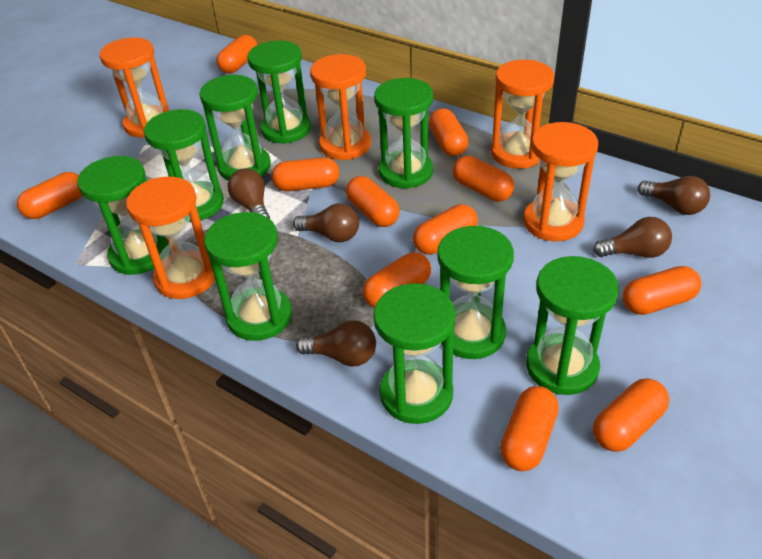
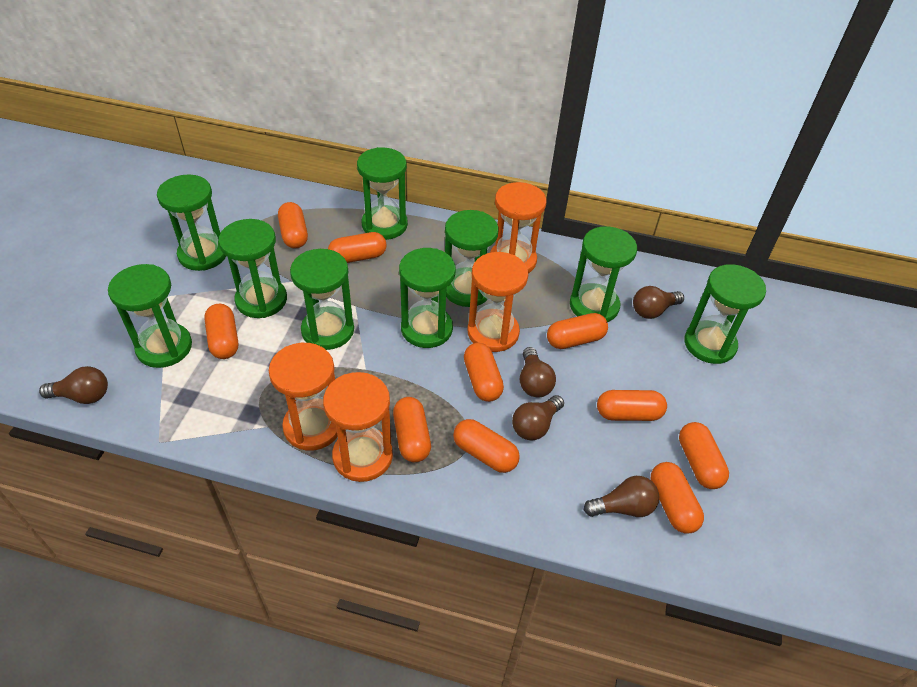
orange capsule: 11 -> 10
orange hourglass: 5 -> 4

